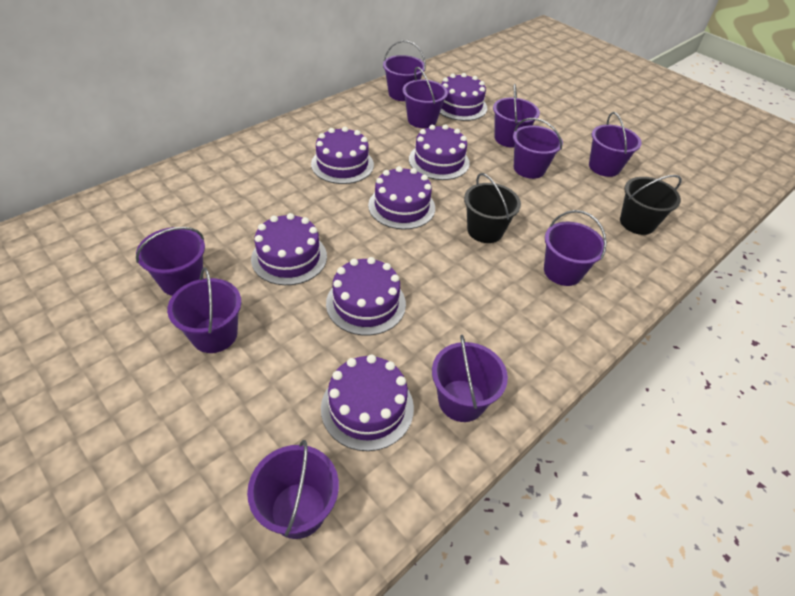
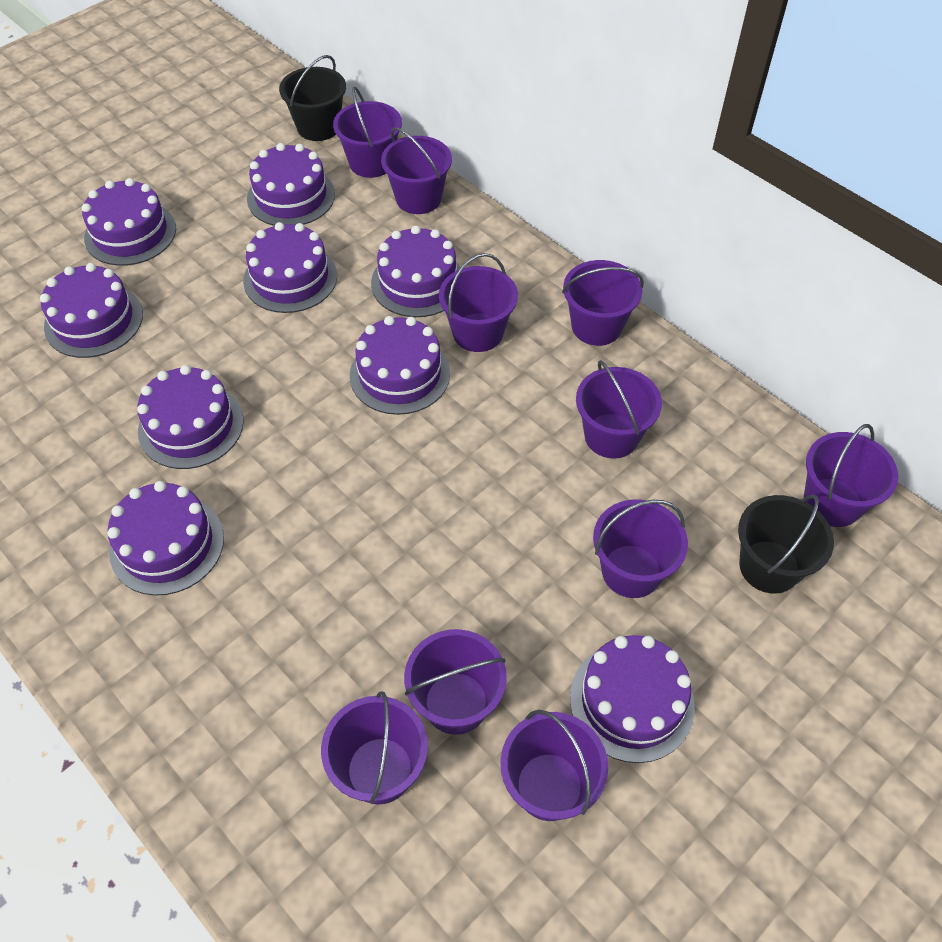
purple cake: 7 -> 9

